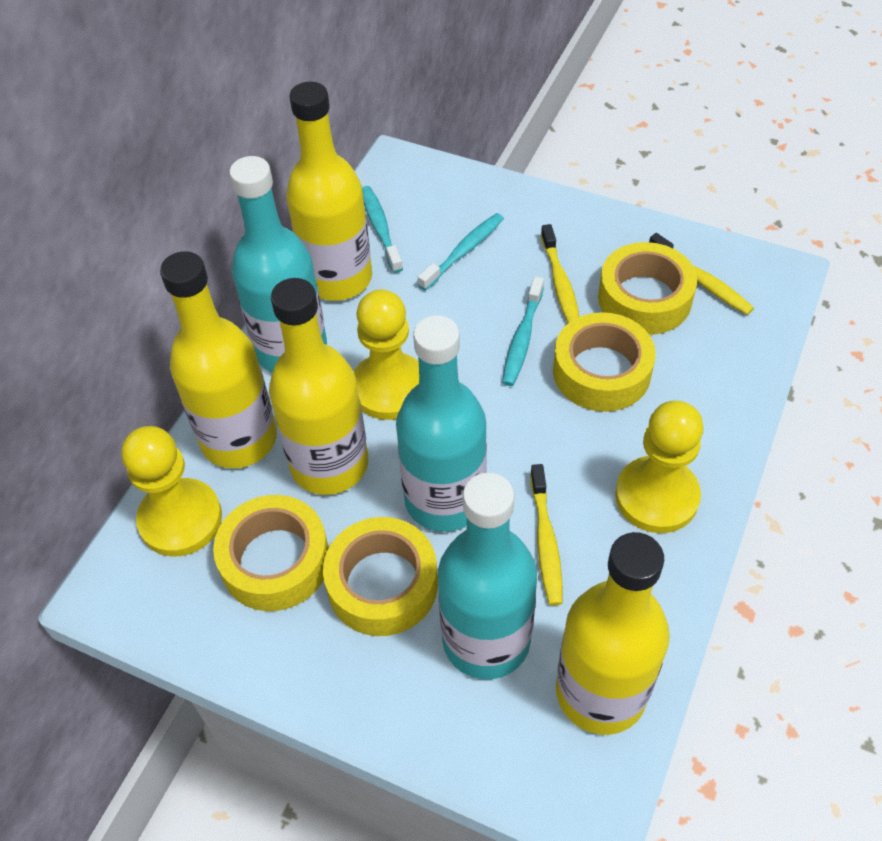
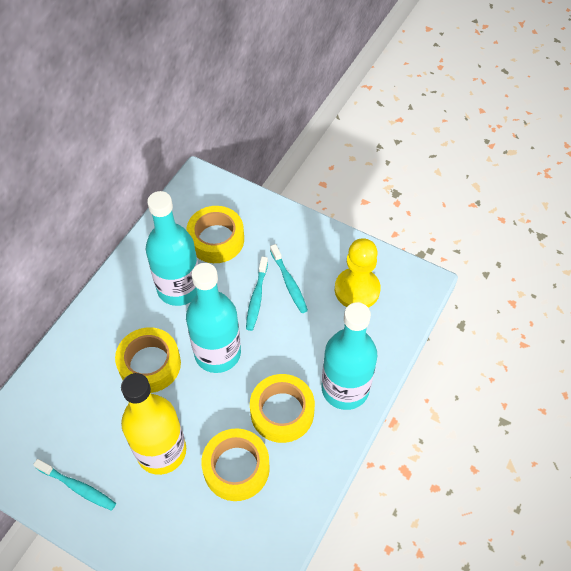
yellow bottle: 4 -> 1
yellow pawn: 3 -> 1
yellow toothbrush: 3 -> 0

